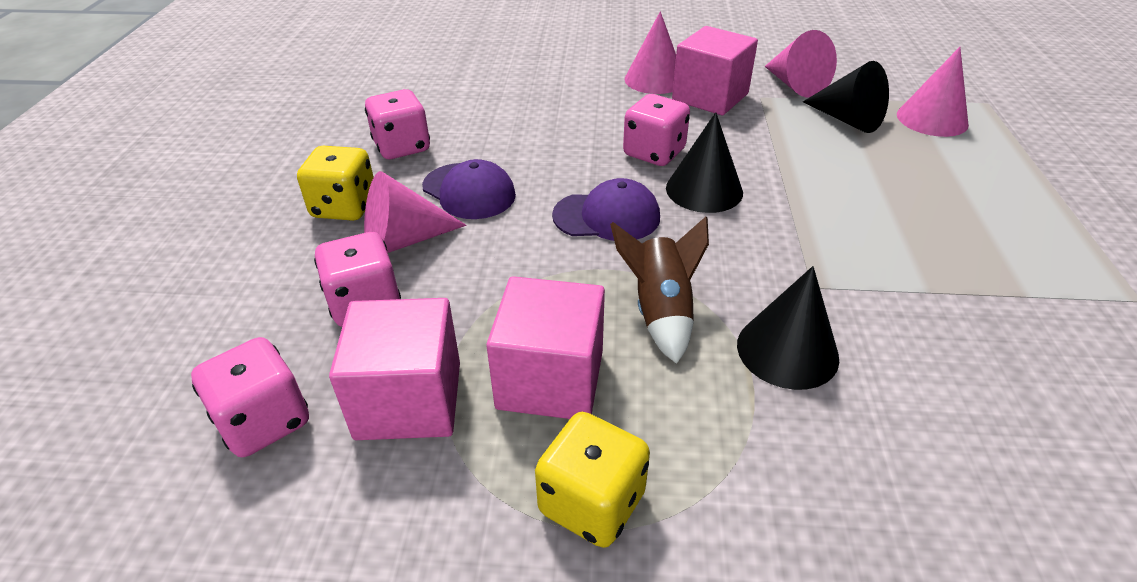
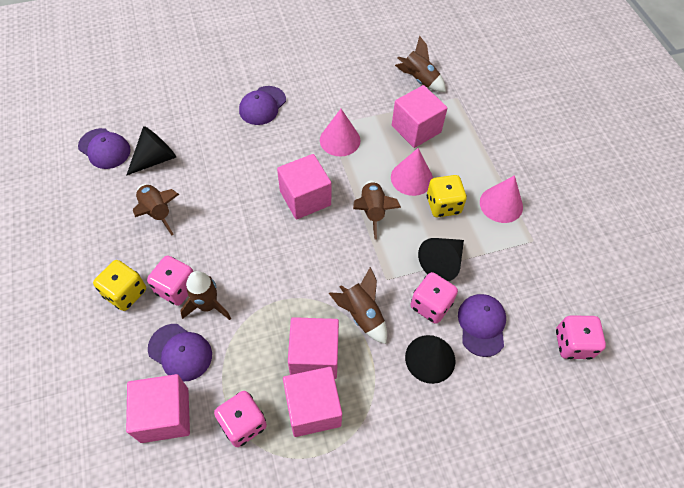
brown rocket: 1 -> 5
pink cone: 4 -> 3
pink cube: 3 -> 5
purple cap: 2 -> 4

